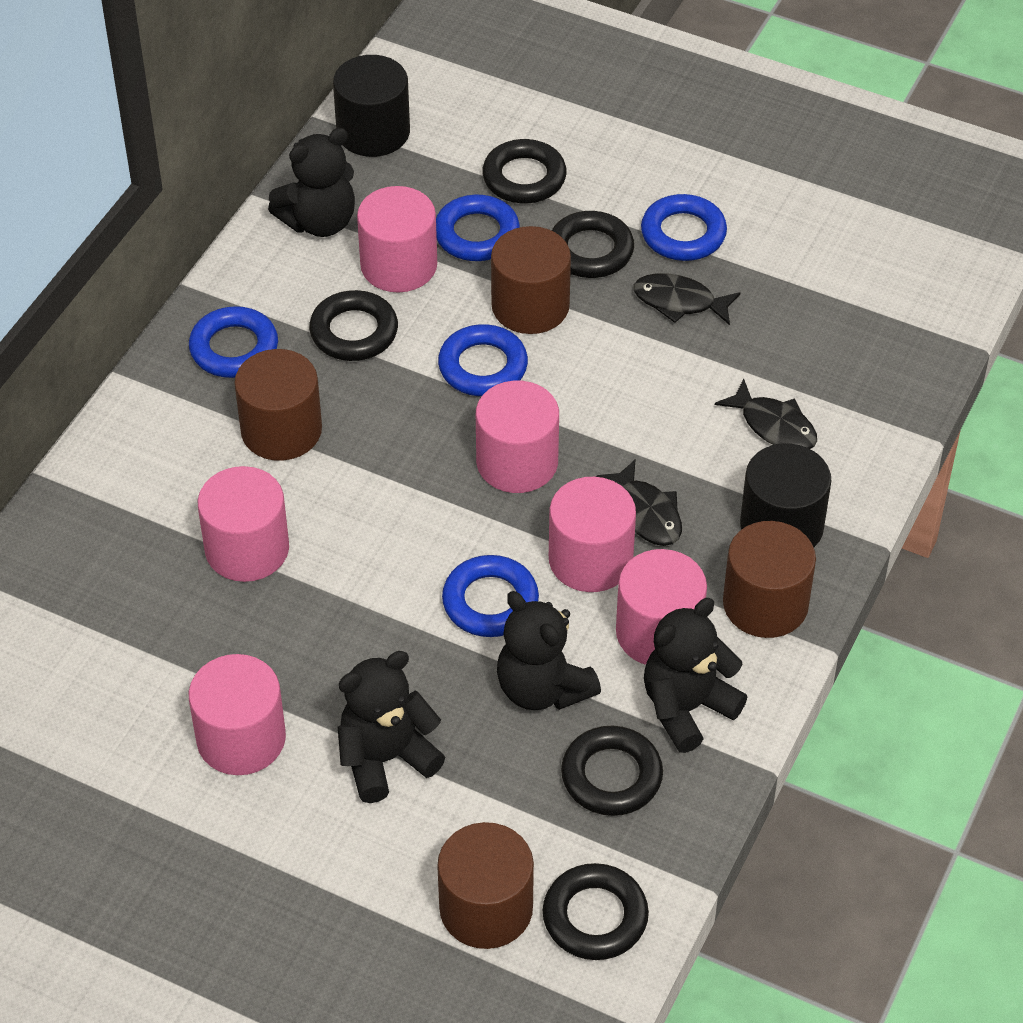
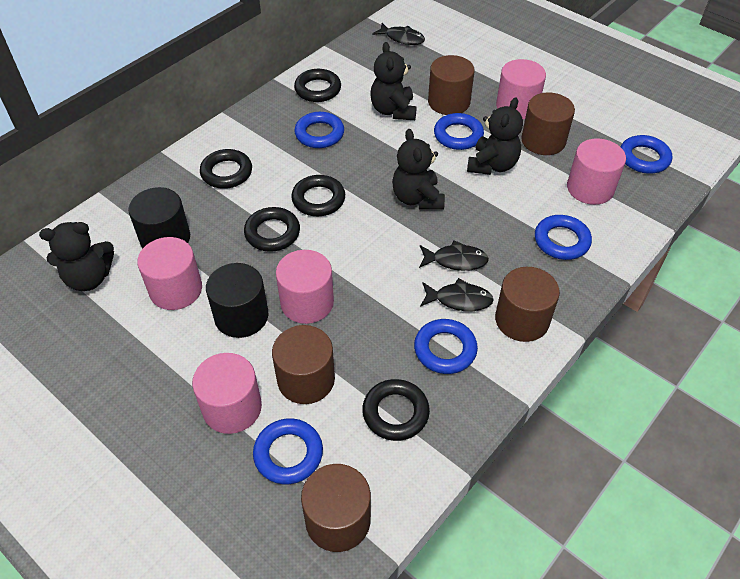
blue ring: 5 -> 6
brown cylinder: 4 -> 5
pink cylinder: 6 -> 5

